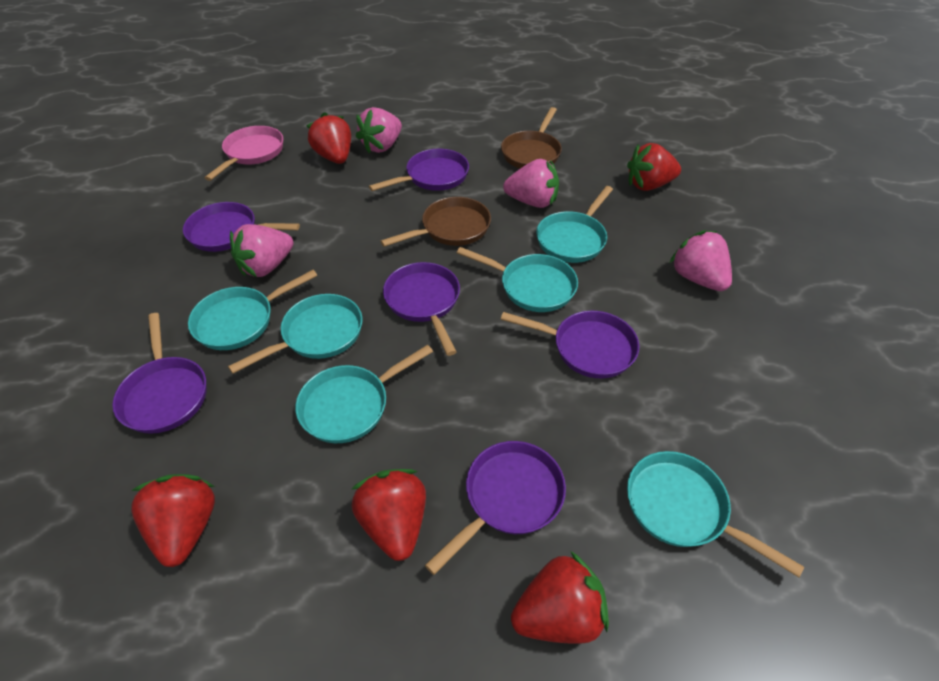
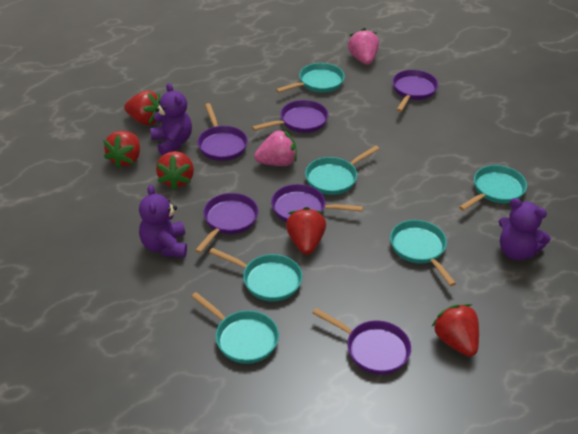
brown pan: 2 -> 0
pink pan: 1 -> 0
pink strawberry: 4 -> 2
purple teddy bear: 0 -> 3

